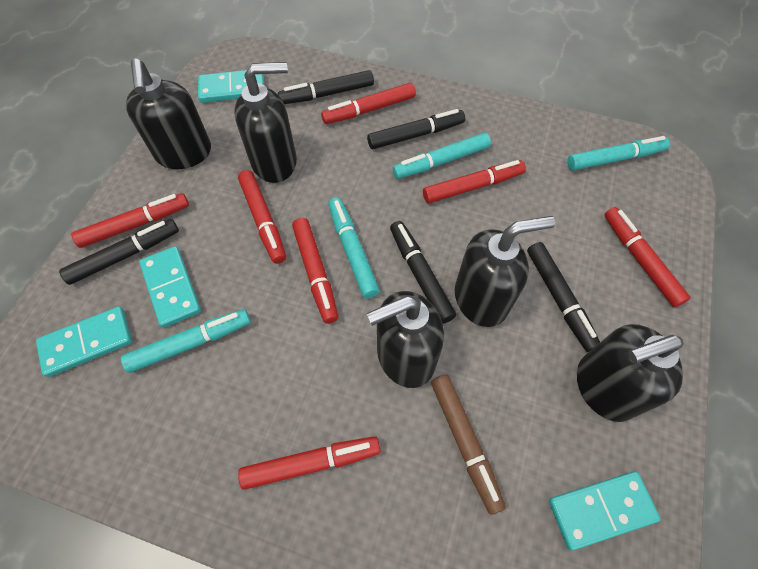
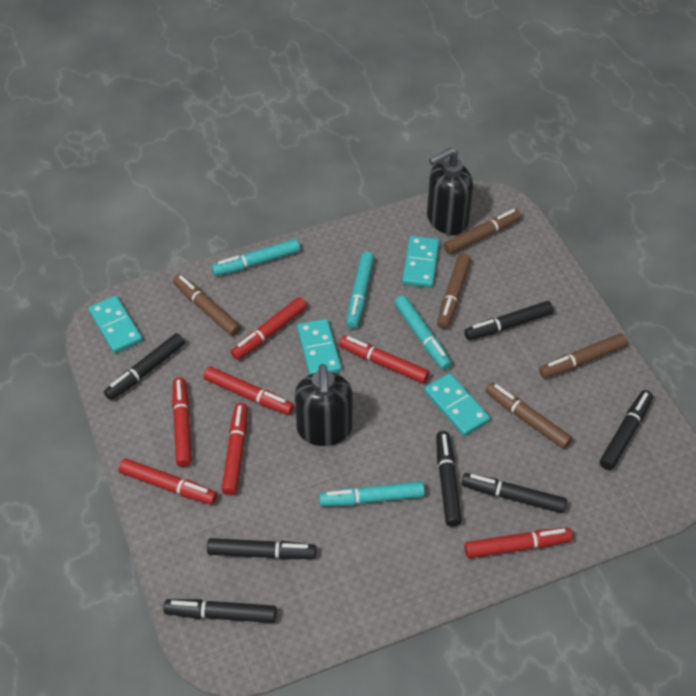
black marker: 5 -> 7
black soap dispenser: 5 -> 2
brown marker: 1 -> 5

